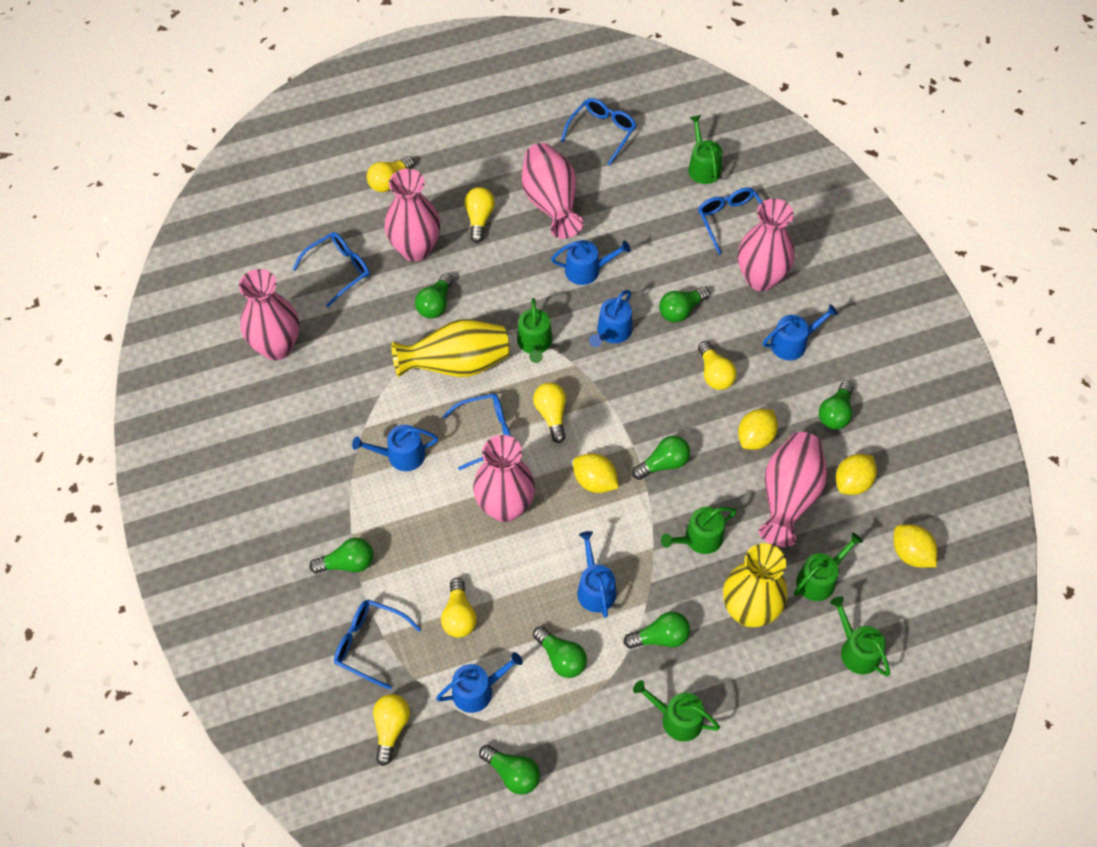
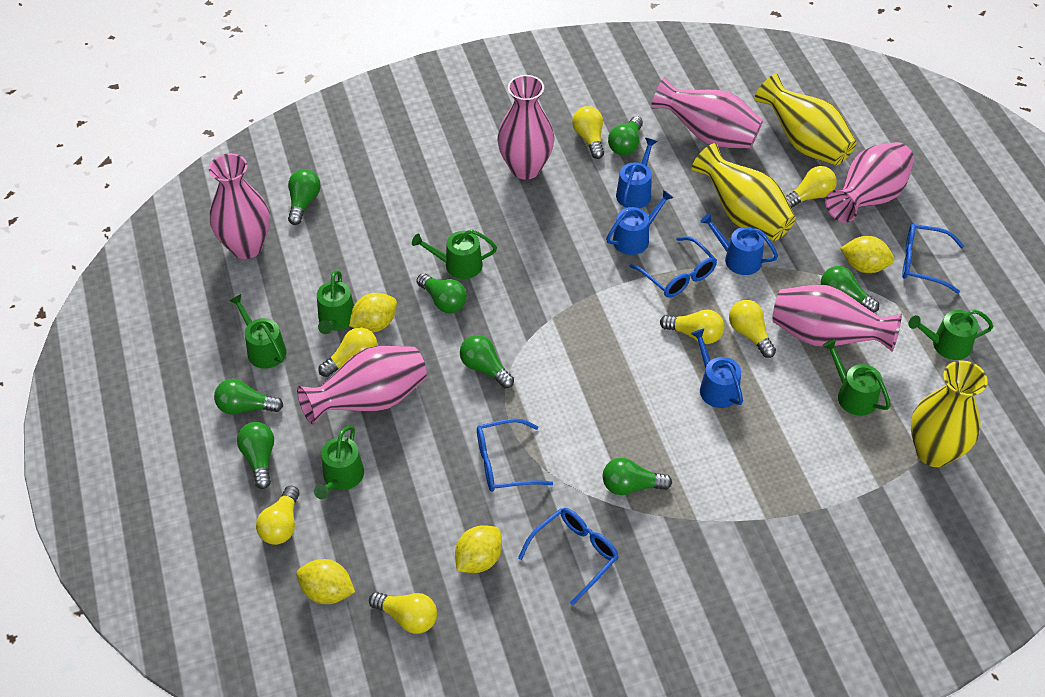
blue glasses: 5 -> 4
blue watering can: 6 -> 4
yellow light bulb: 6 -> 7
yellow vase: 2 -> 3

